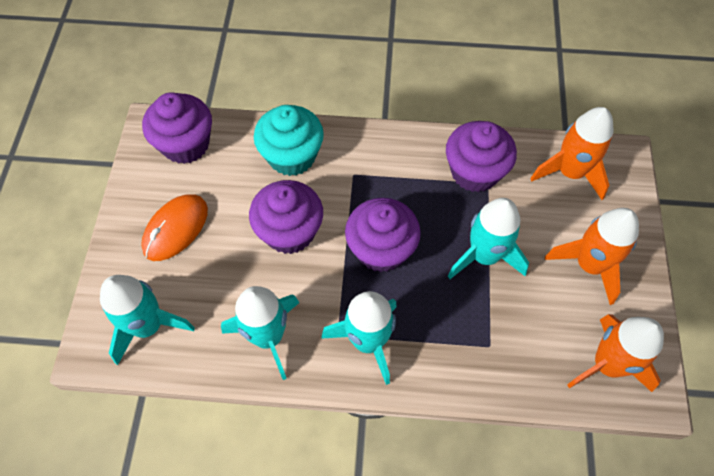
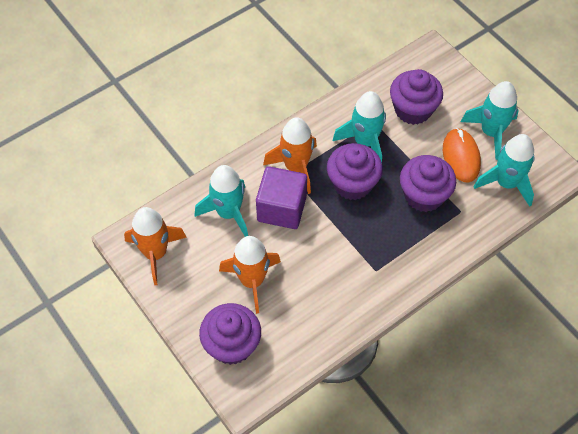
purple cube: 0 -> 1
turquoise cupcake: 1 -> 0

